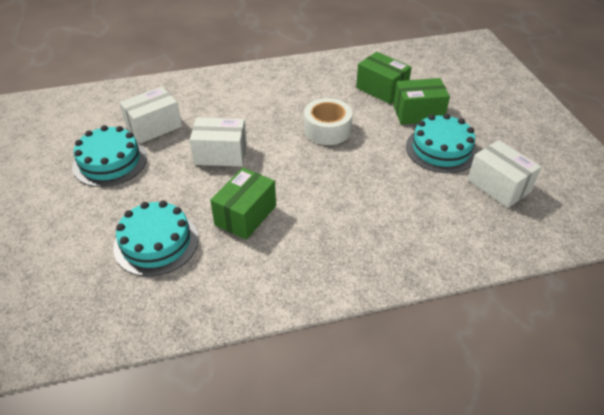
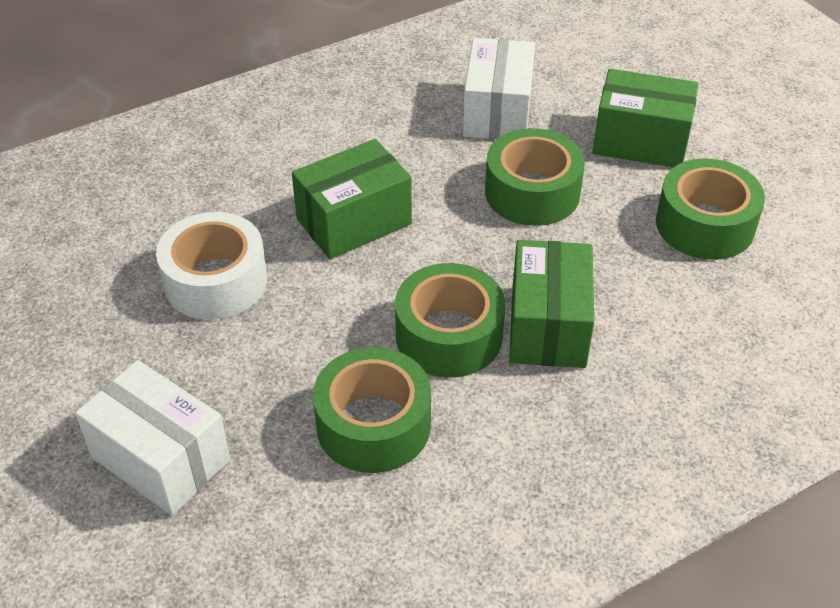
green tape: 0 -> 4
turquoise cake: 3 -> 0
white box: 3 -> 2

